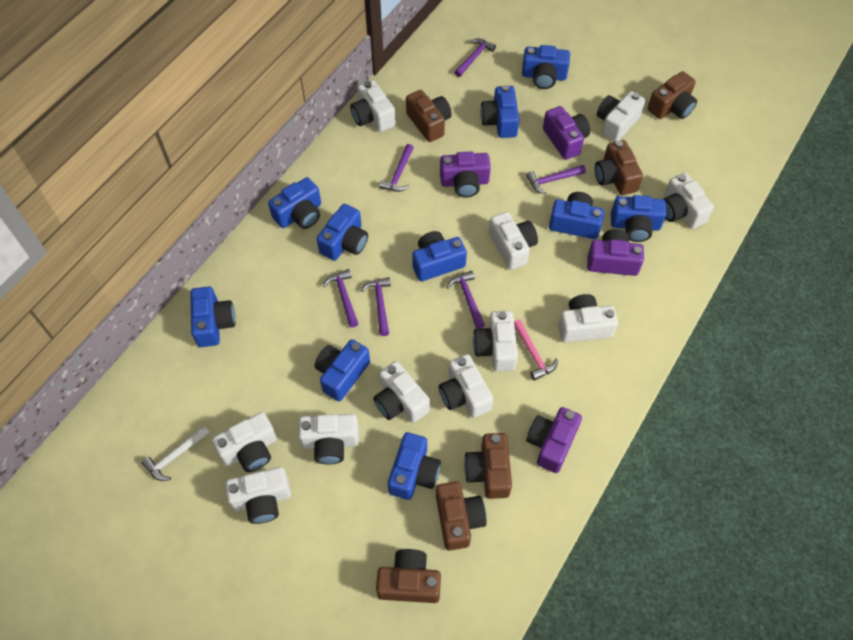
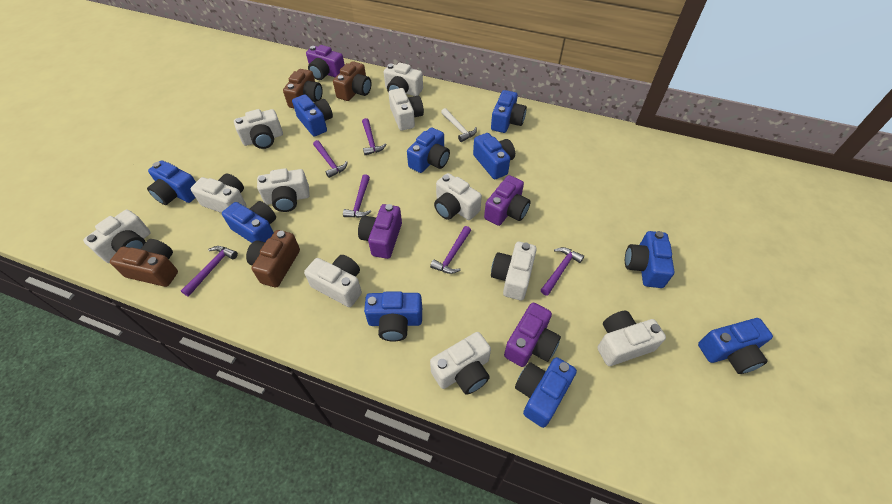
brown camera: 6 -> 4
pink hammer: 1 -> 0

